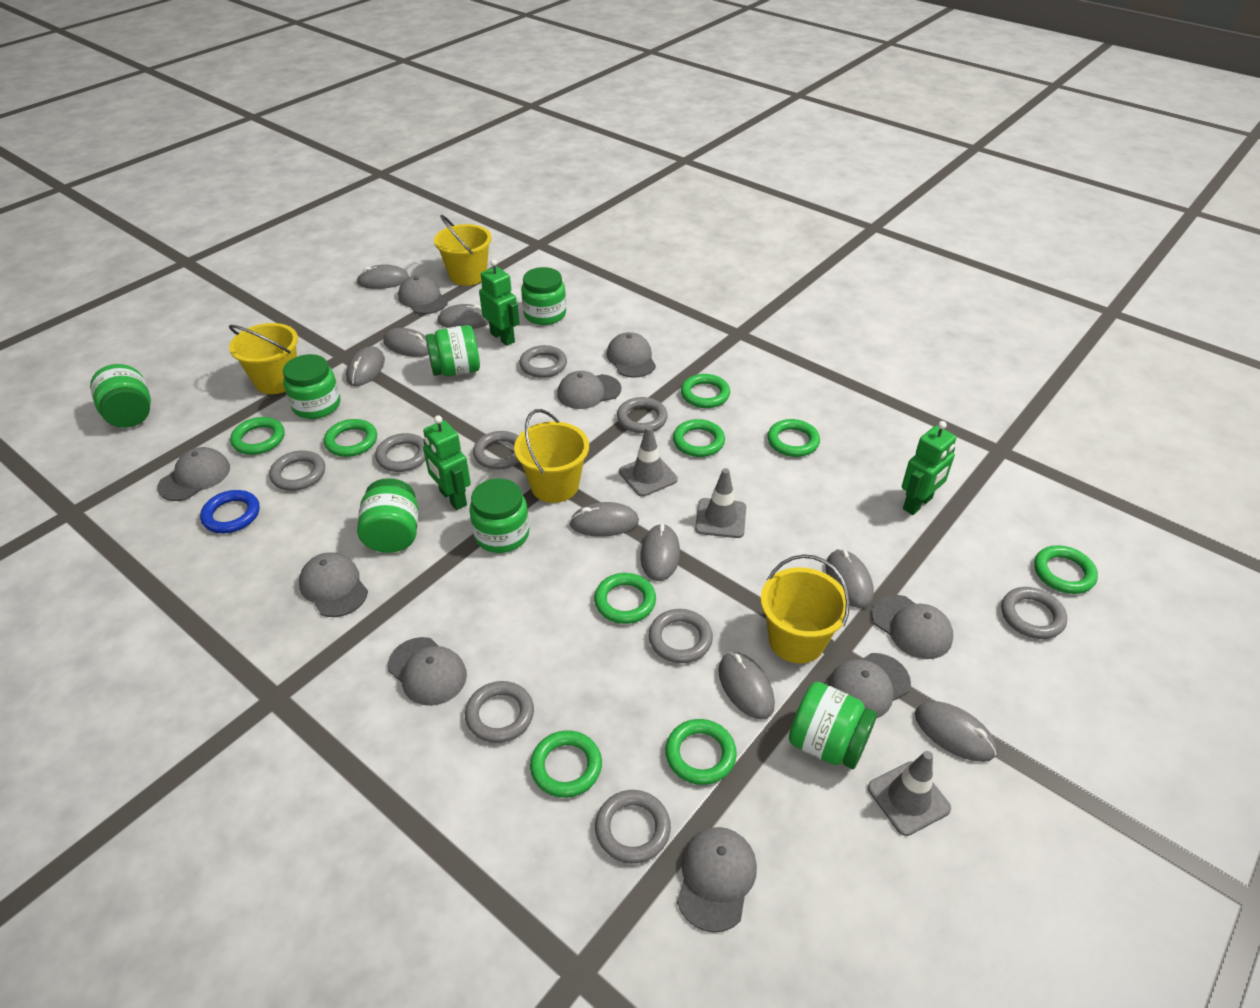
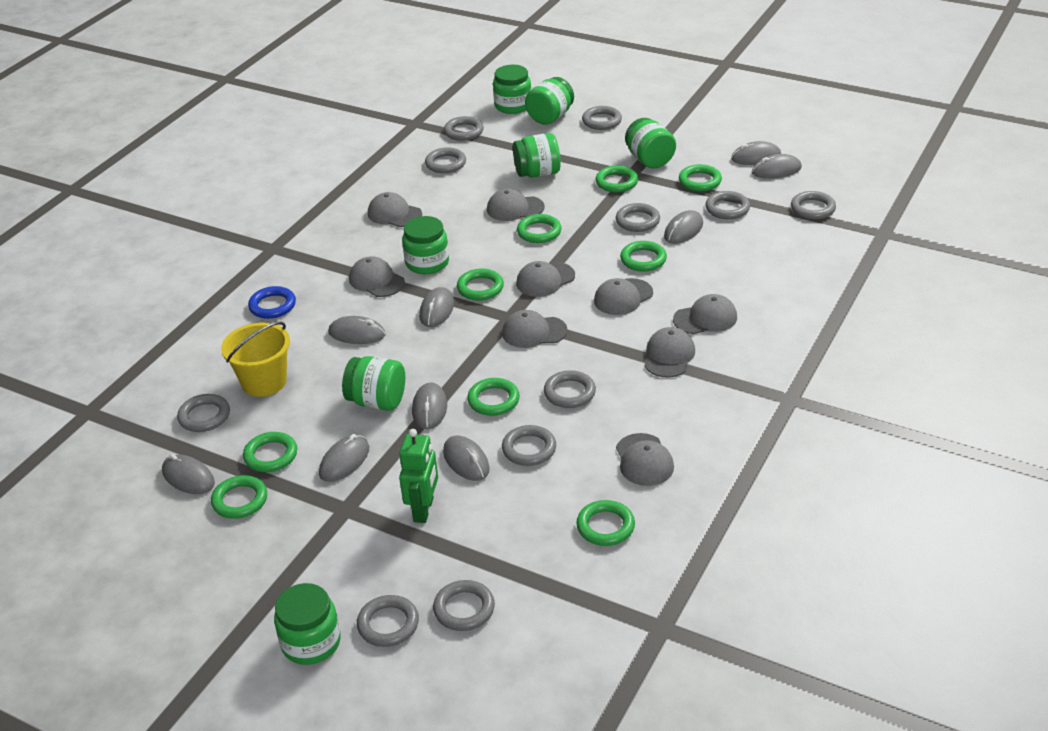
green robot: 3 -> 1
grey ring: 9 -> 11
grey traffic cone: 3 -> 0
yellow bucket: 4 -> 1

